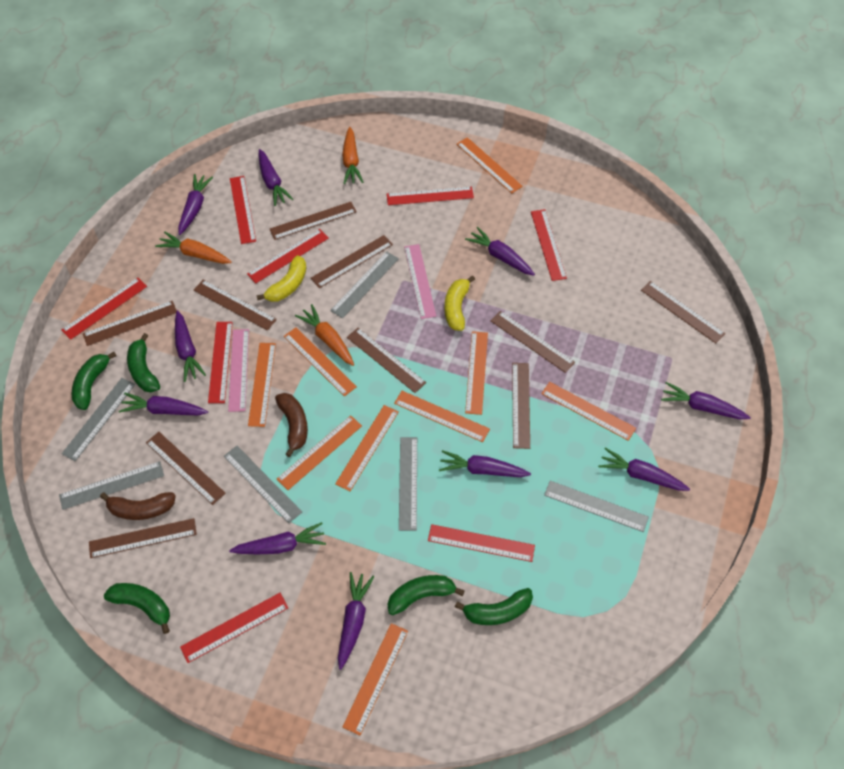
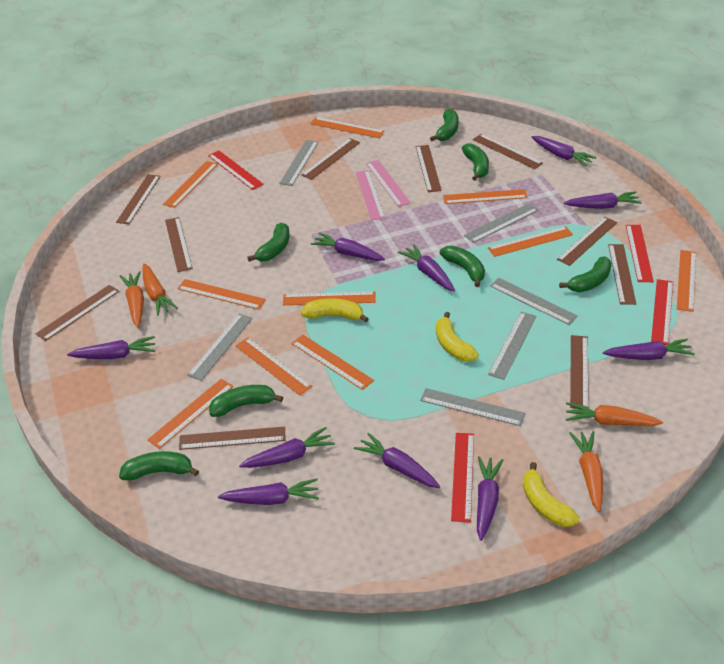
brown banana: 2 -> 0
green banana: 5 -> 7
orange carrot: 3 -> 4
orange ruler: 9 -> 10
red ruler: 8 -> 4
yellow banana: 2 -> 3

